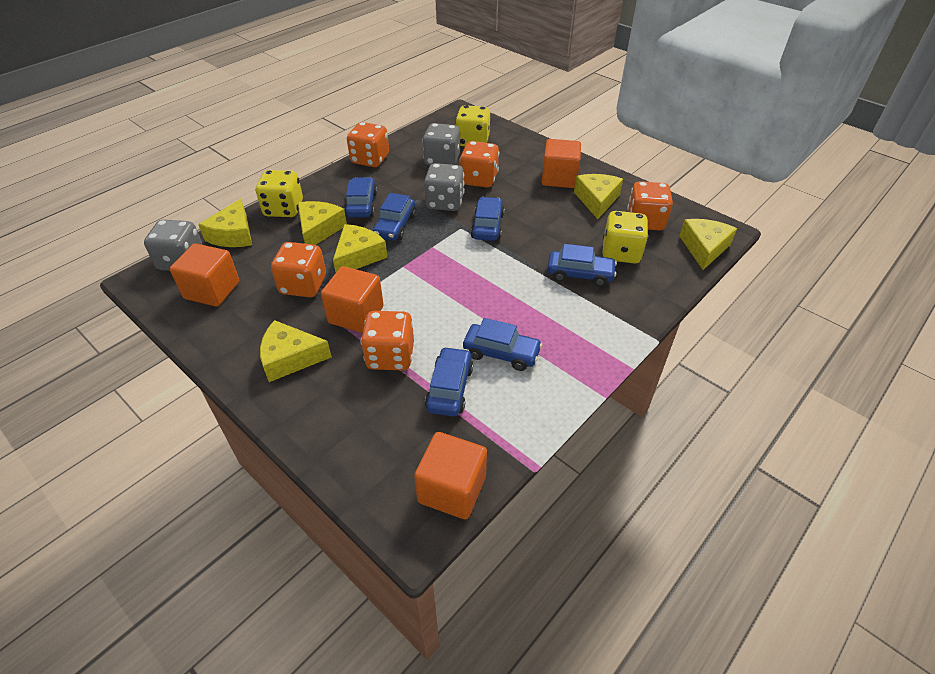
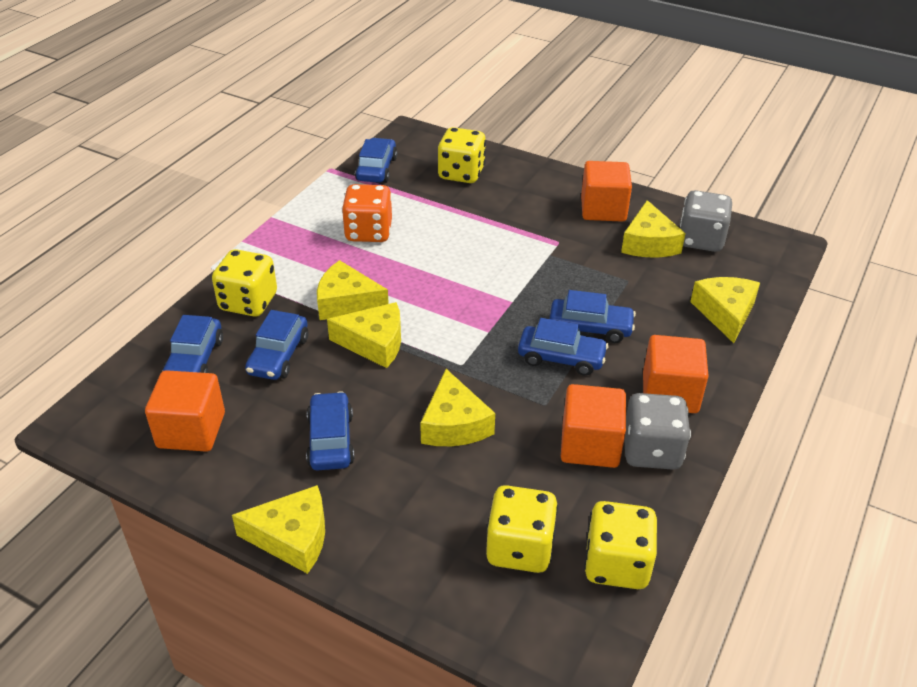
grey dice: 3 -> 2
orange dice: 5 -> 1
yellow dice: 3 -> 4

